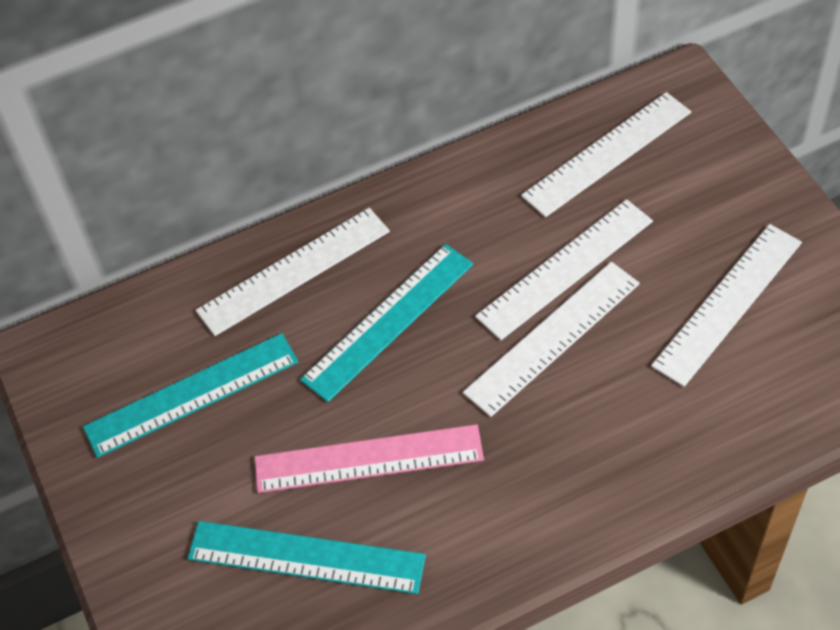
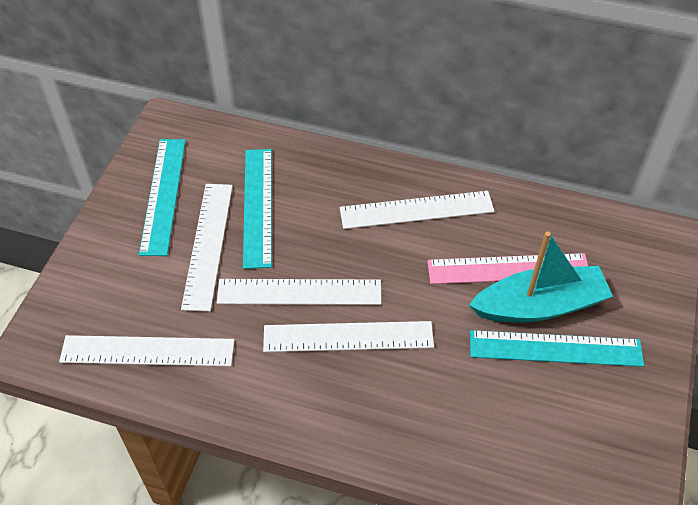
turquoise boat: 0 -> 1

